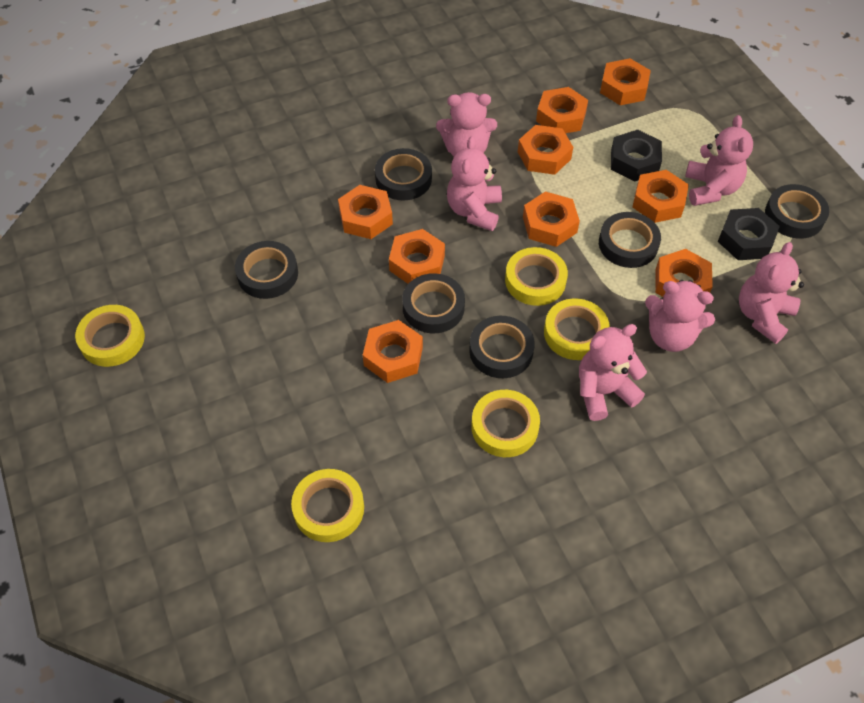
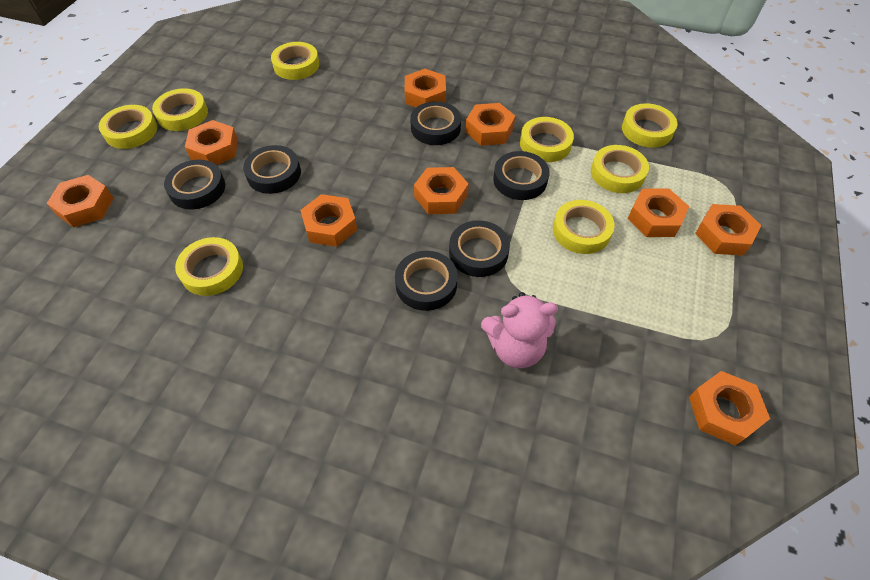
black nut: 2 -> 0
pink teddy bear: 6 -> 1
yellow tape: 5 -> 8

